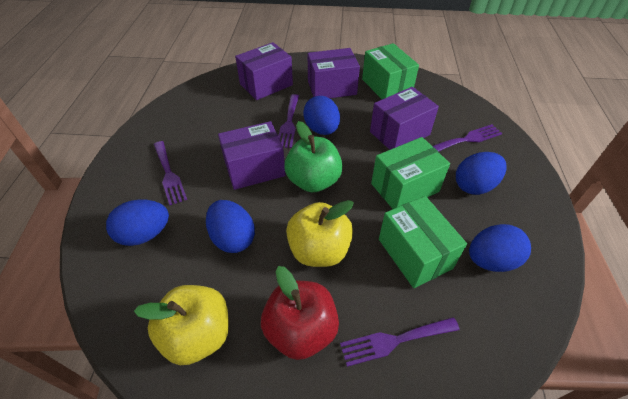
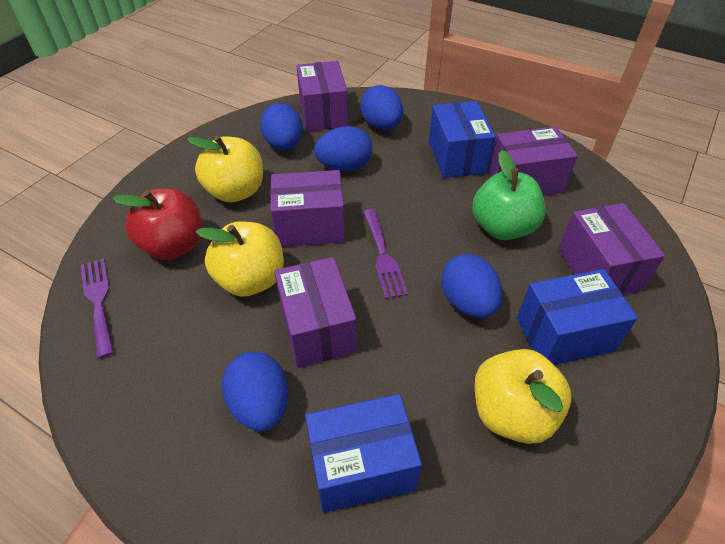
blue box: 0 -> 3
green box: 3 -> 0
purple box: 4 -> 5
purple fork: 4 -> 2
yellow apple: 2 -> 3

